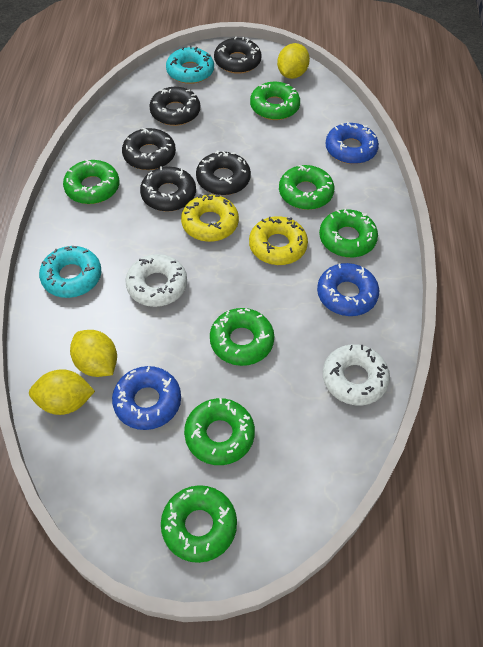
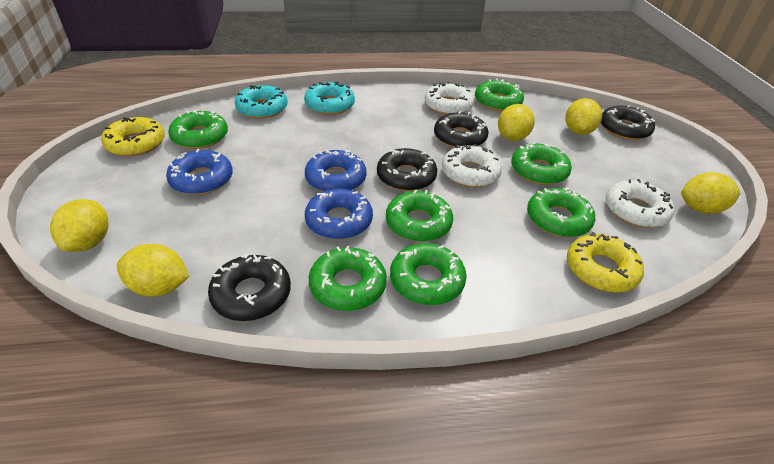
black donut: 5 -> 4
white donut: 2 -> 3
yellow lemon: 3 -> 5

